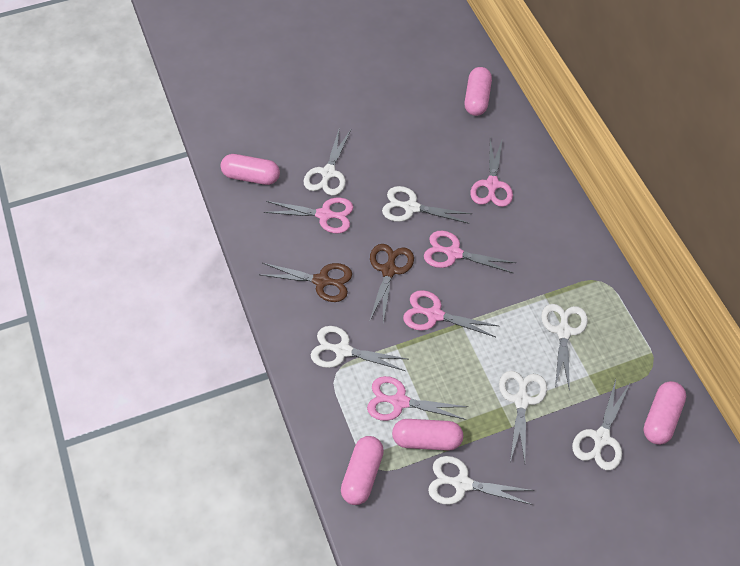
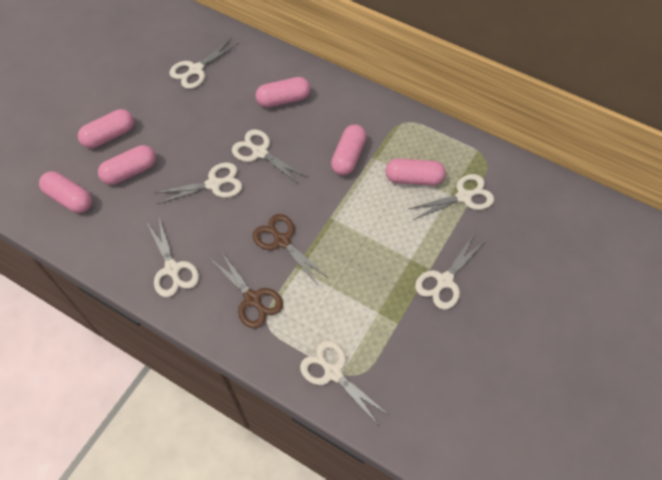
pink capsule: 5 -> 6
pink scissors: 5 -> 0

